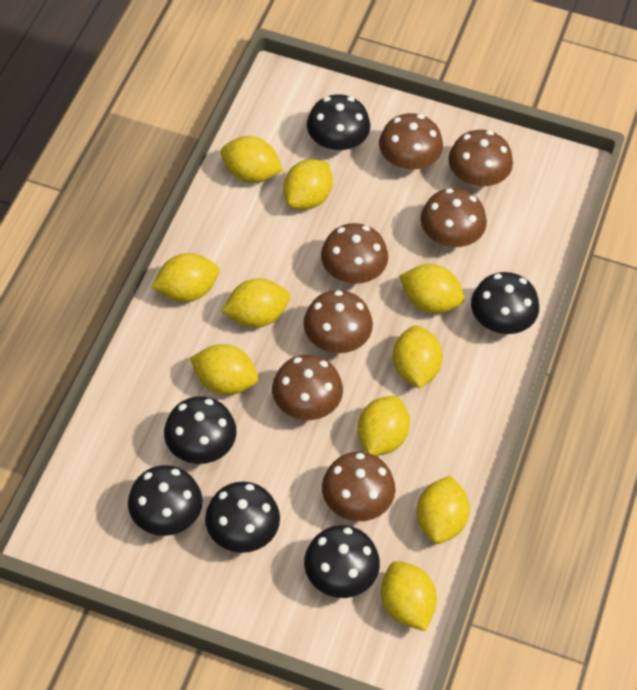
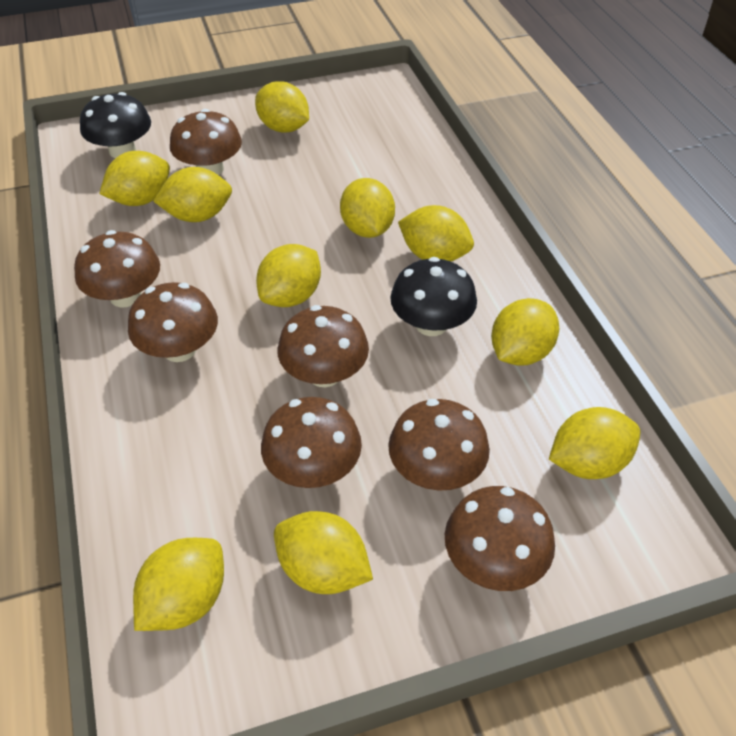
black mushroom: 6 -> 2

